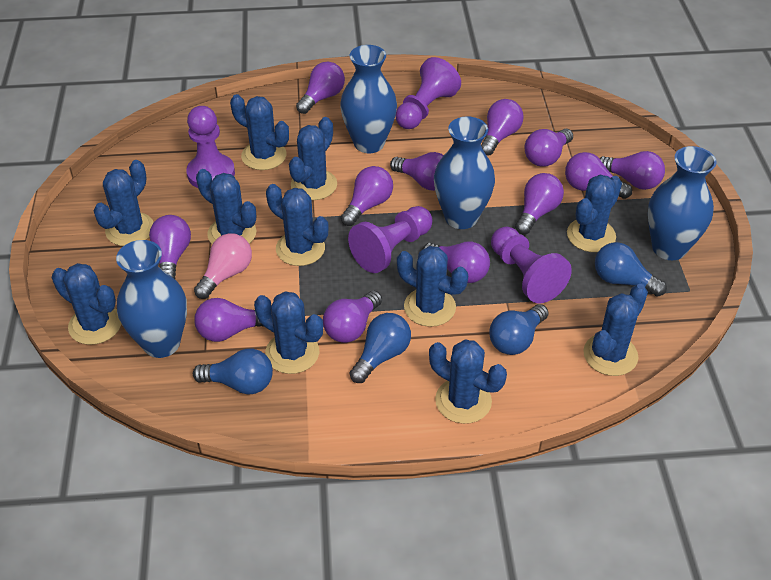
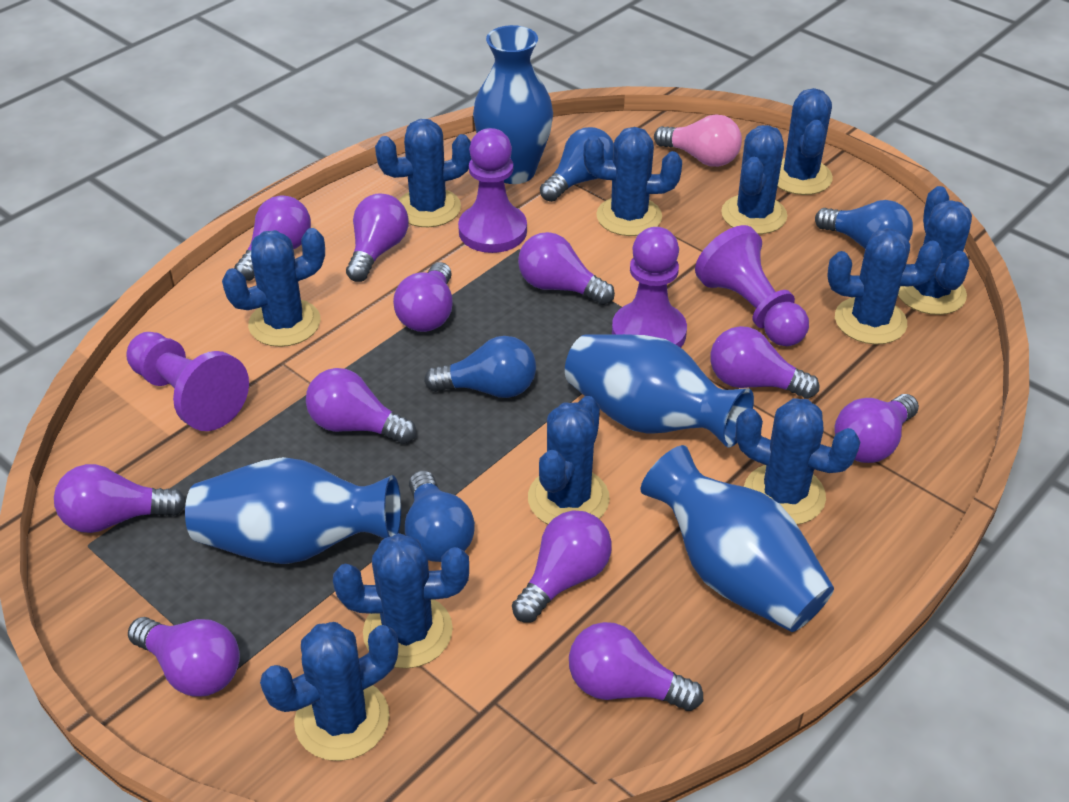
purple light bulb: 12 -> 11

